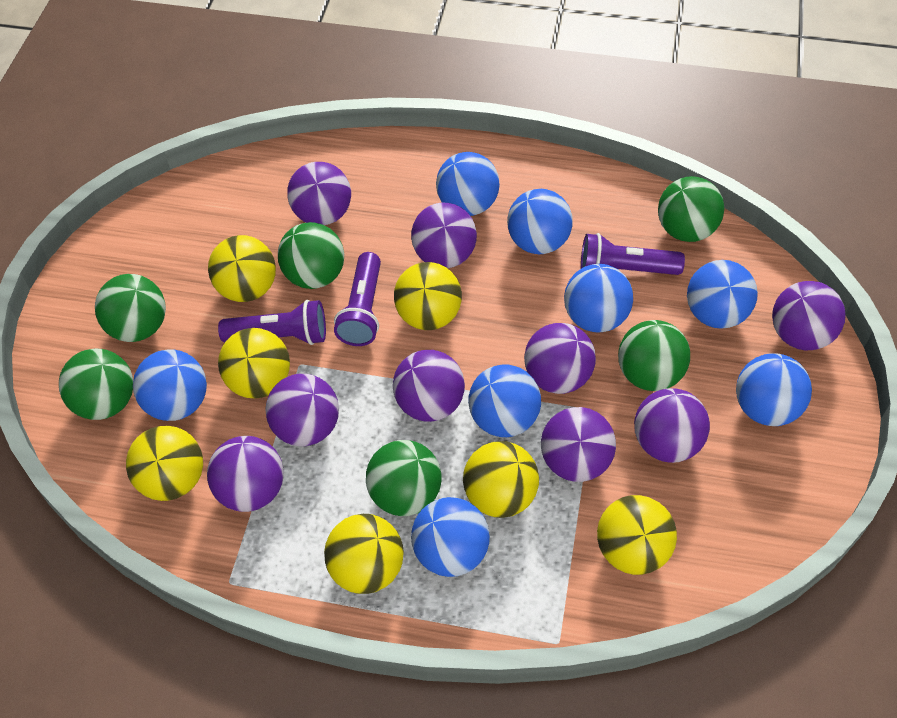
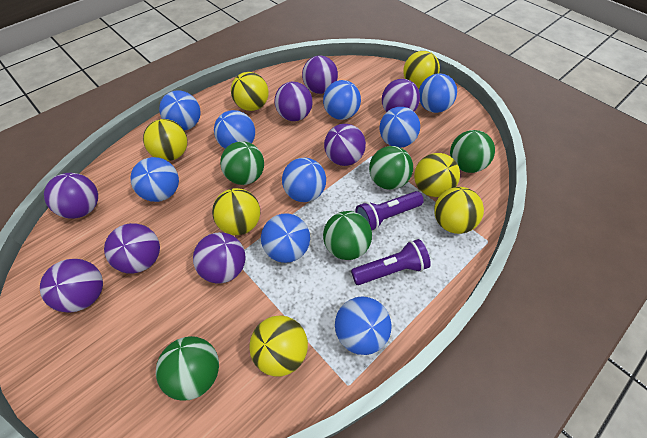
blue ball: 8 -> 9
green ball: 6 -> 5
purple ball: 9 -> 8
purple flashlight: 3 -> 2

